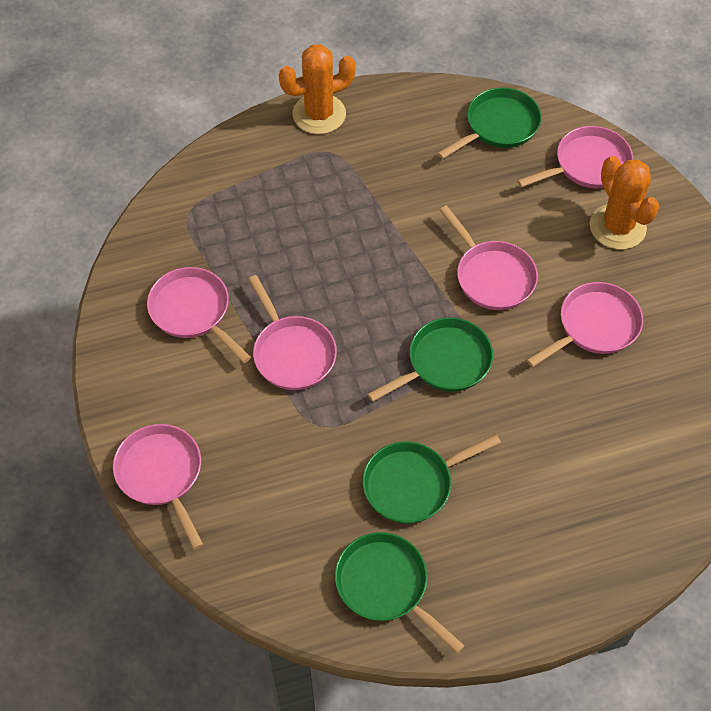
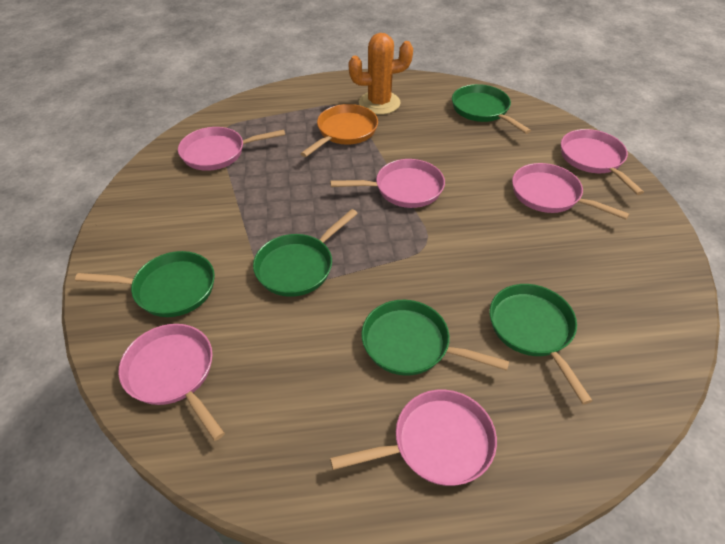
green pan: 4 -> 5
orange cactus: 2 -> 1
orange pan: 0 -> 1

